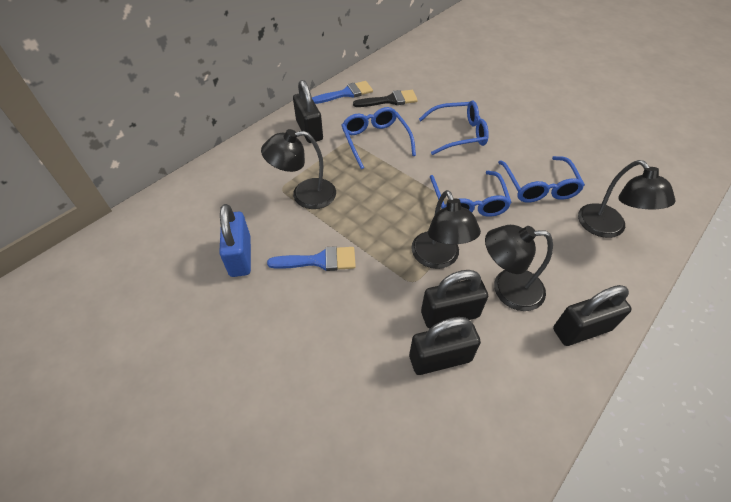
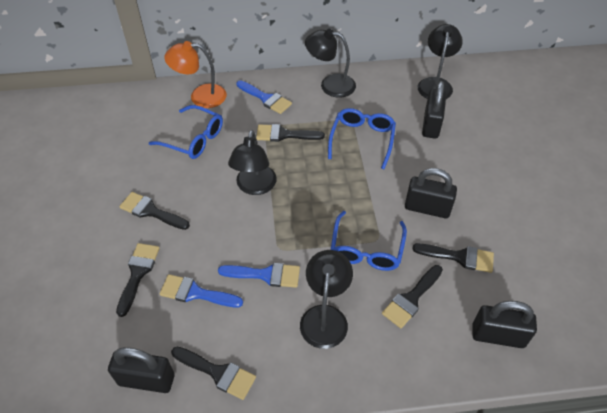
black brush: 1 -> 6
blue brush: 2 -> 3
blue glasses: 4 -> 3
blue padlock: 1 -> 0
orange lamp: 0 -> 1

